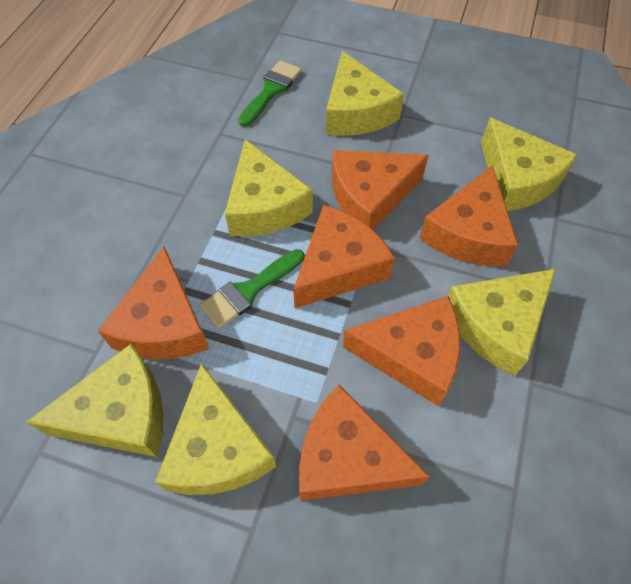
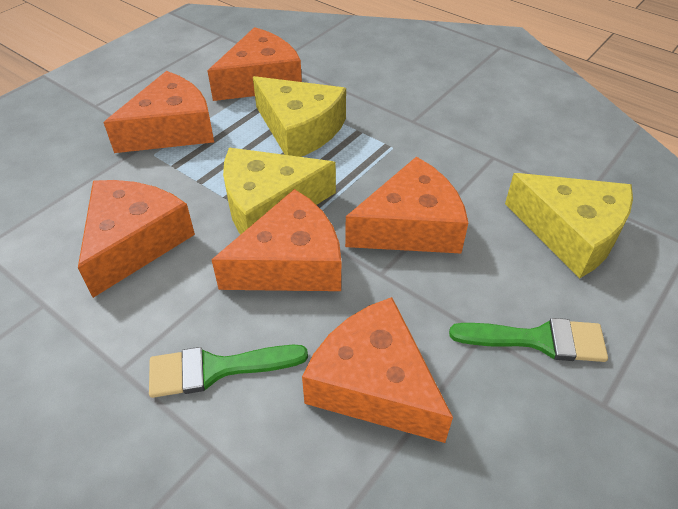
yellow cheese: 6 -> 3

